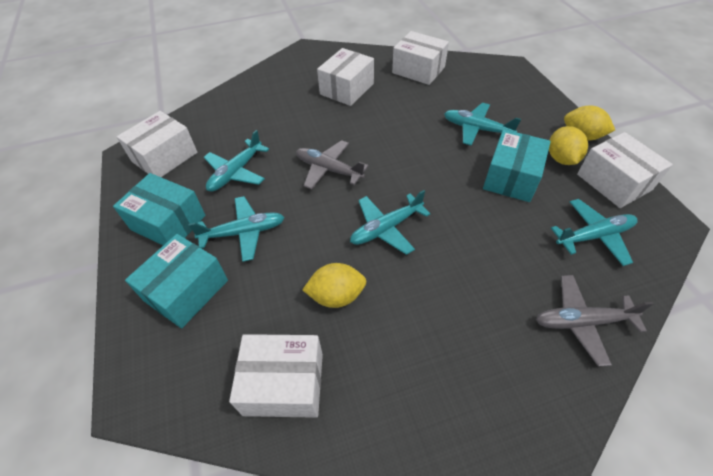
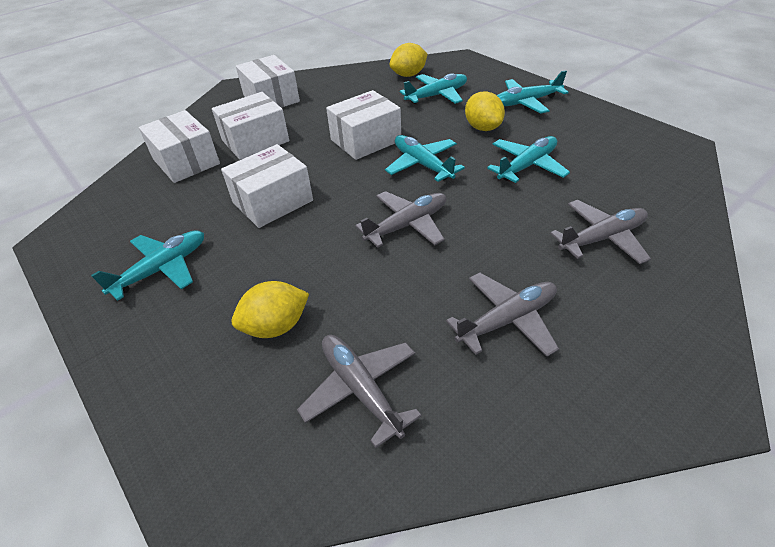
grey plane: 2 -> 4
turquoise box: 3 -> 0

